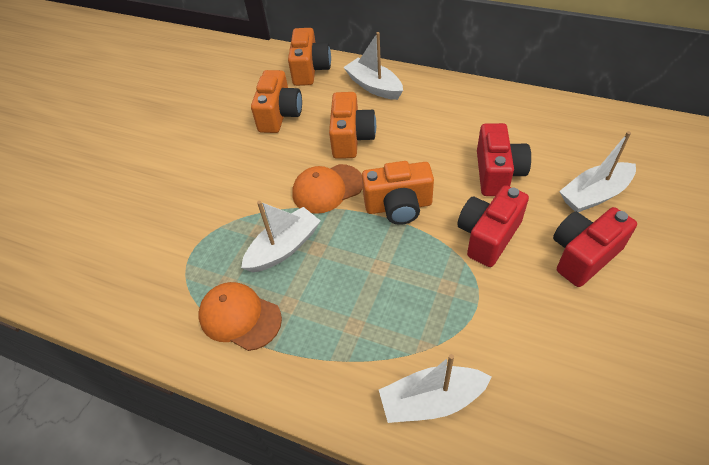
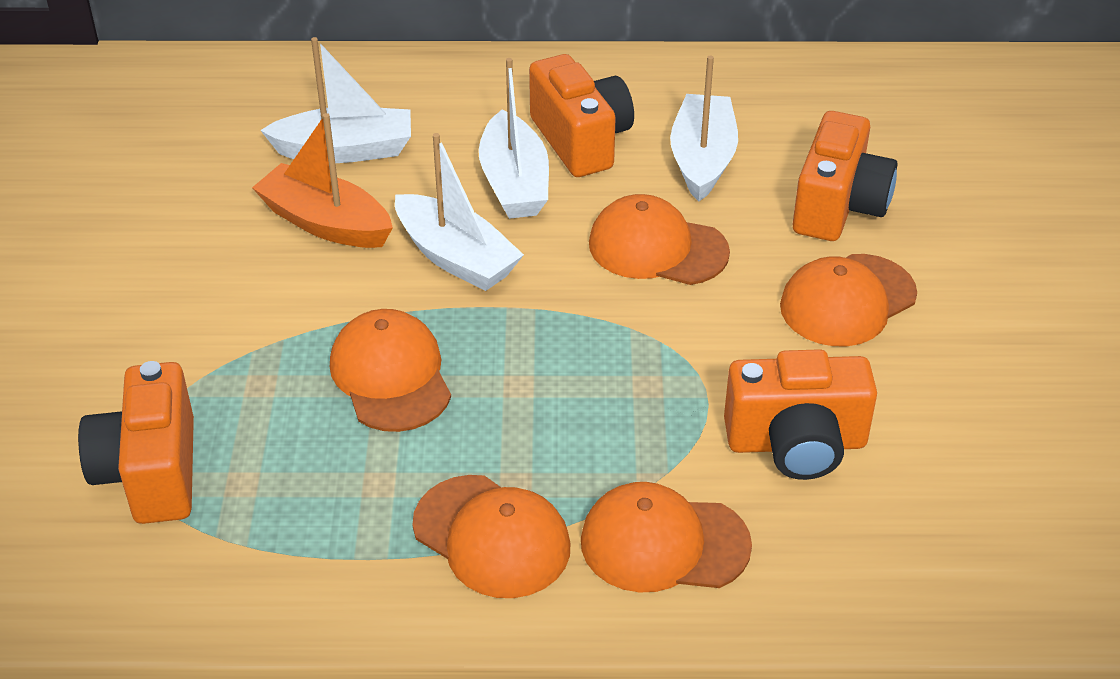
orange boat: 0 -> 1
orange cap: 2 -> 5
red camera: 3 -> 0

